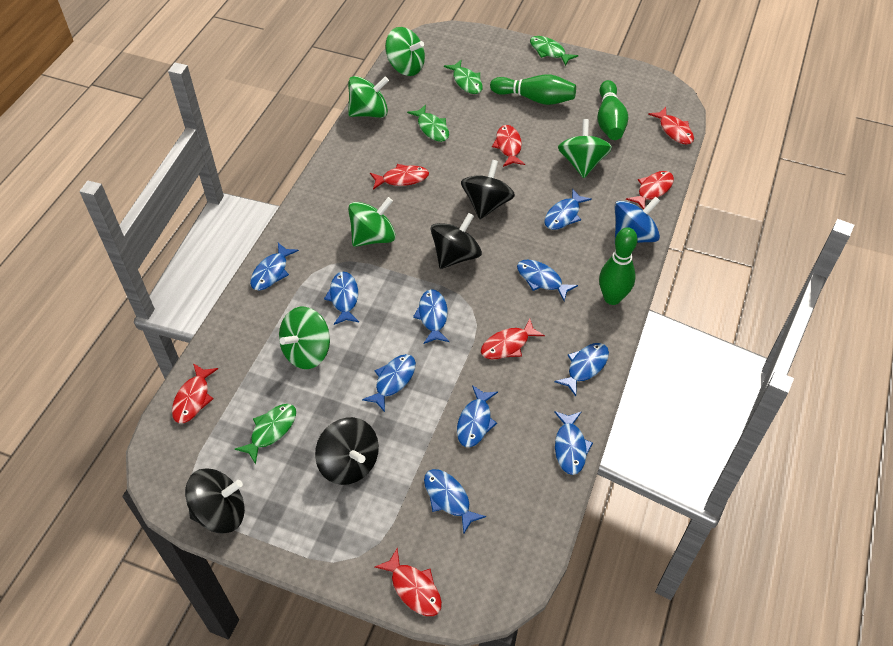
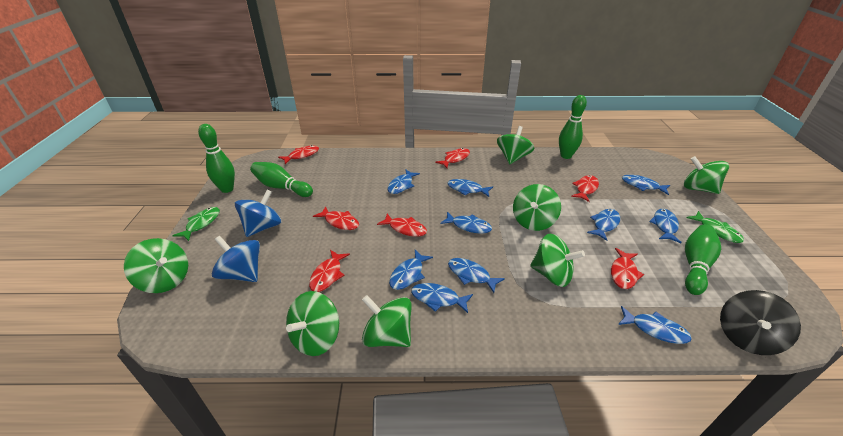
black spinning top: 4 -> 1
blue spinning top: 1 -> 2
green bowling pin: 3 -> 4
green fish: 4 -> 2
green spinning top: 5 -> 7

